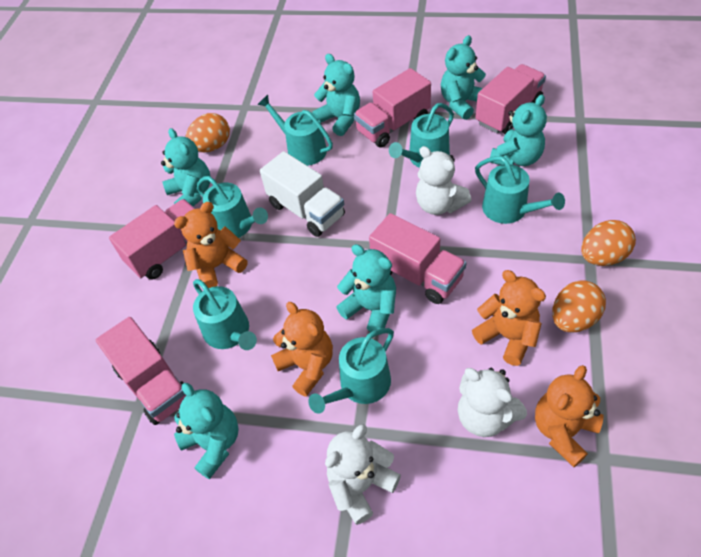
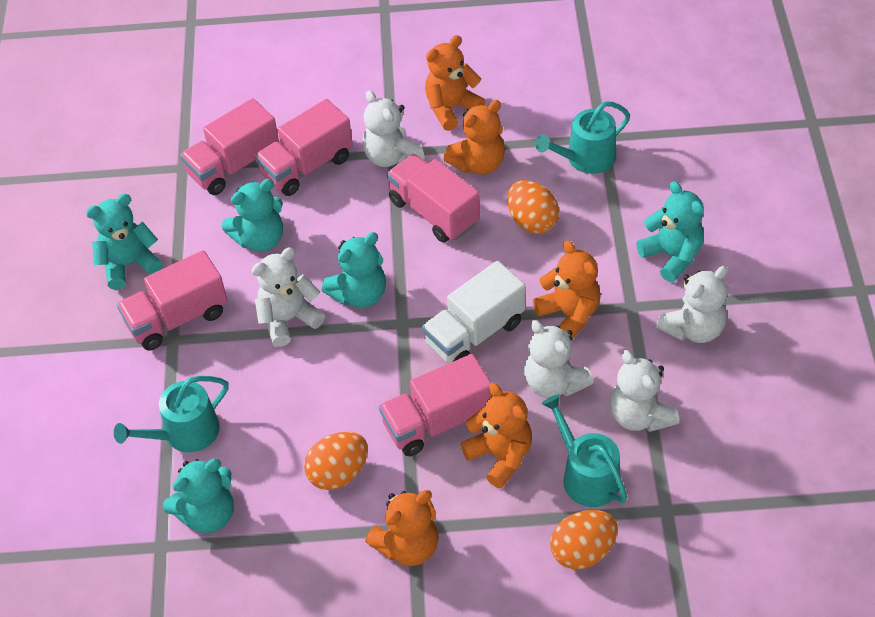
orange teddy bear: 4 -> 5
turquoise teddy bear: 6 -> 5
turquoise watering can: 6 -> 3
white teddy bear: 3 -> 5

